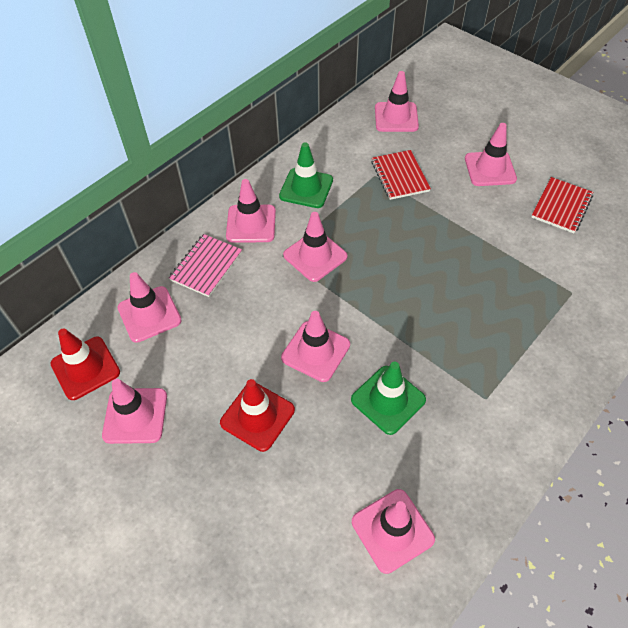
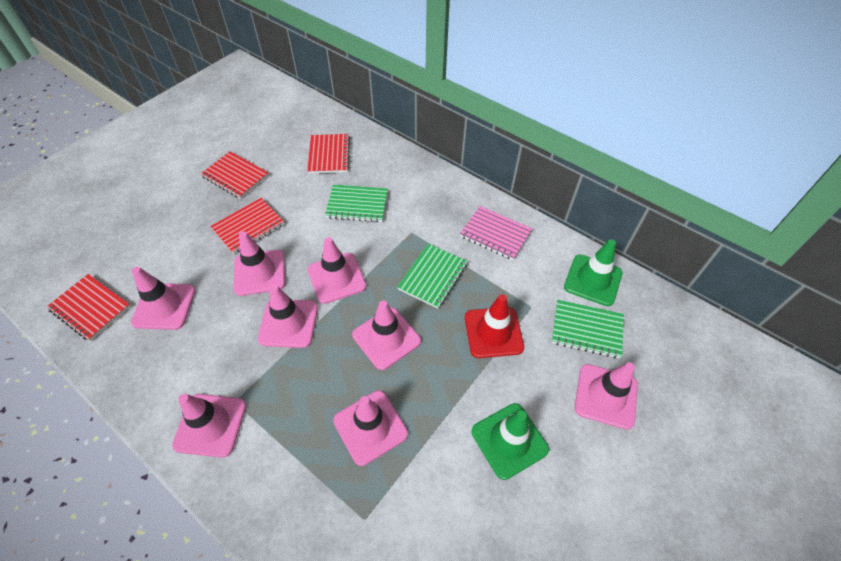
green notebook: 0 -> 3
red notebook: 2 -> 4
red traffic cone: 2 -> 1

